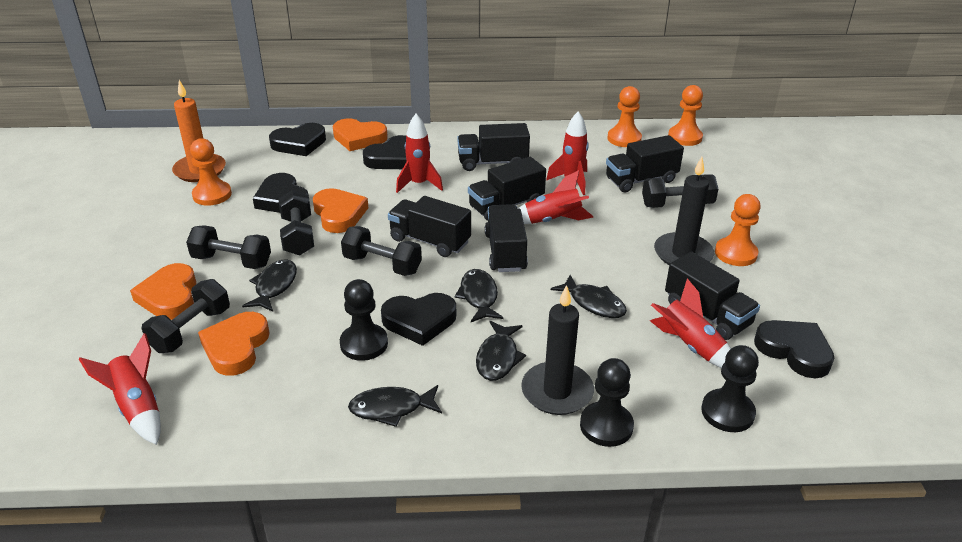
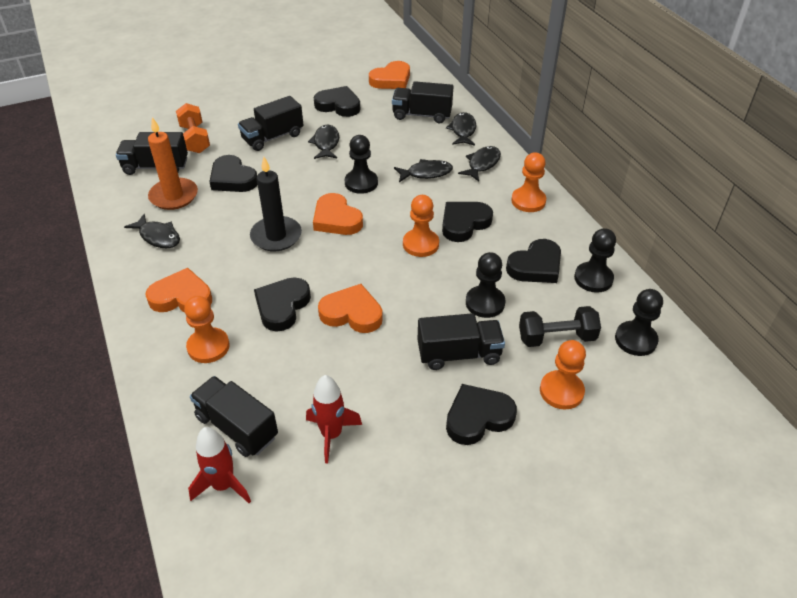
black candle: 2 -> 1
black dumbbell: 5 -> 1
black heart: 5 -> 6
black pawn: 3 -> 4
black truck: 6 -> 5
orange dumbbell: 0 -> 1
red rocket: 5 -> 2

